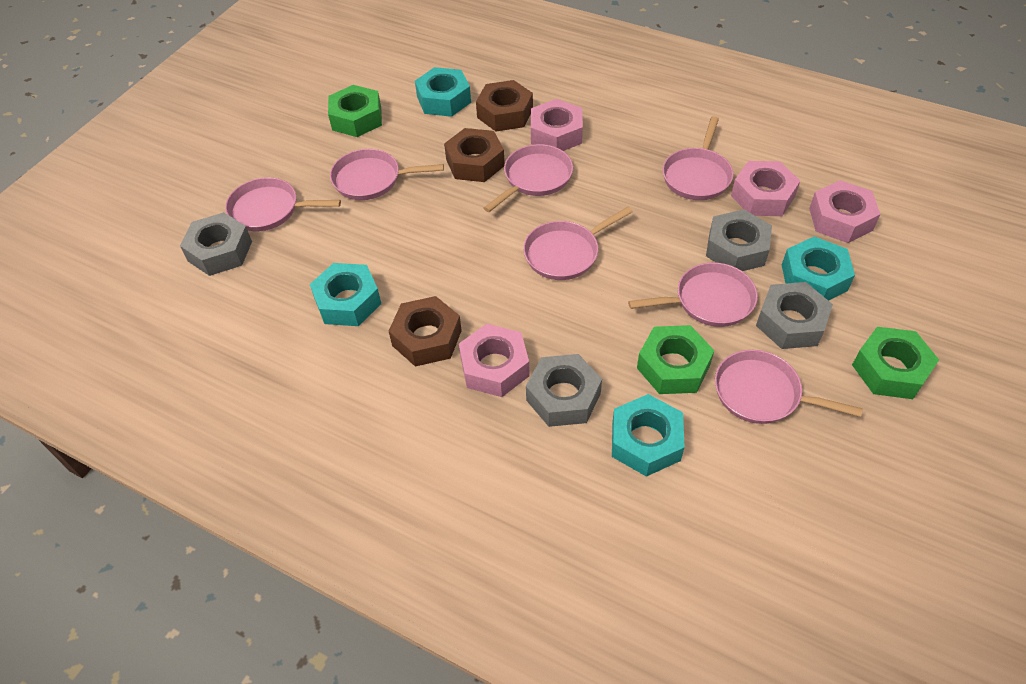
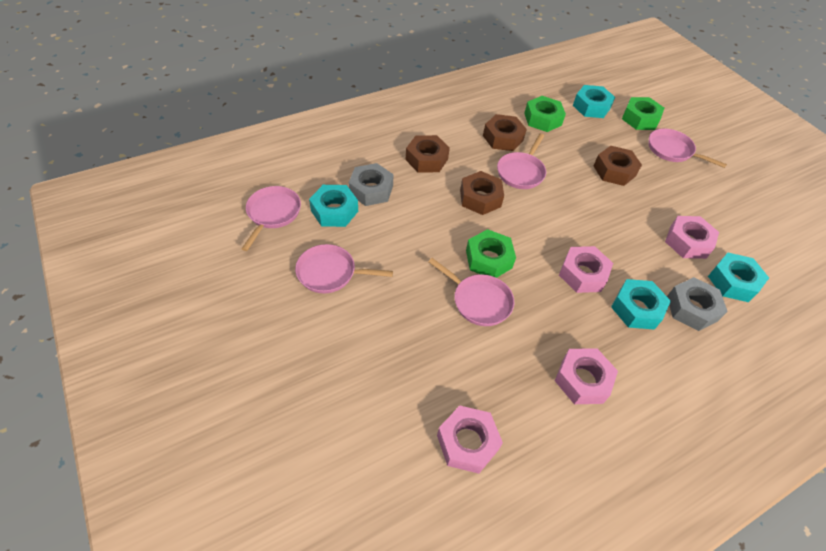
brown nut: 3 -> 4
grey nut: 4 -> 2
pink pan: 7 -> 5

